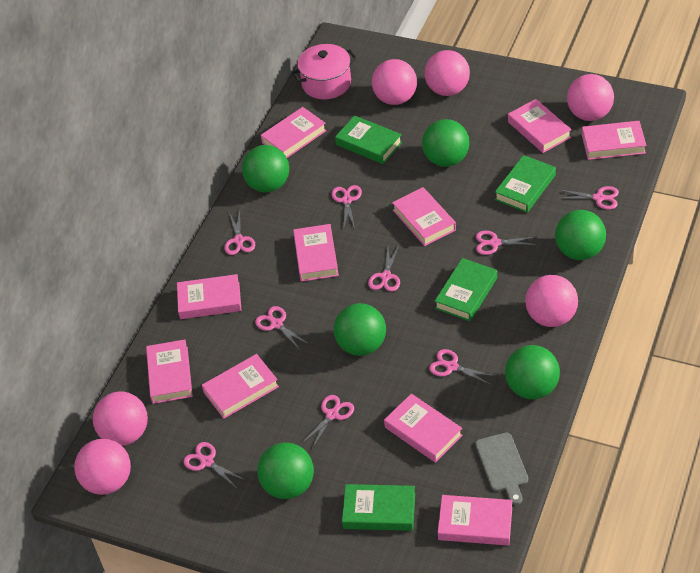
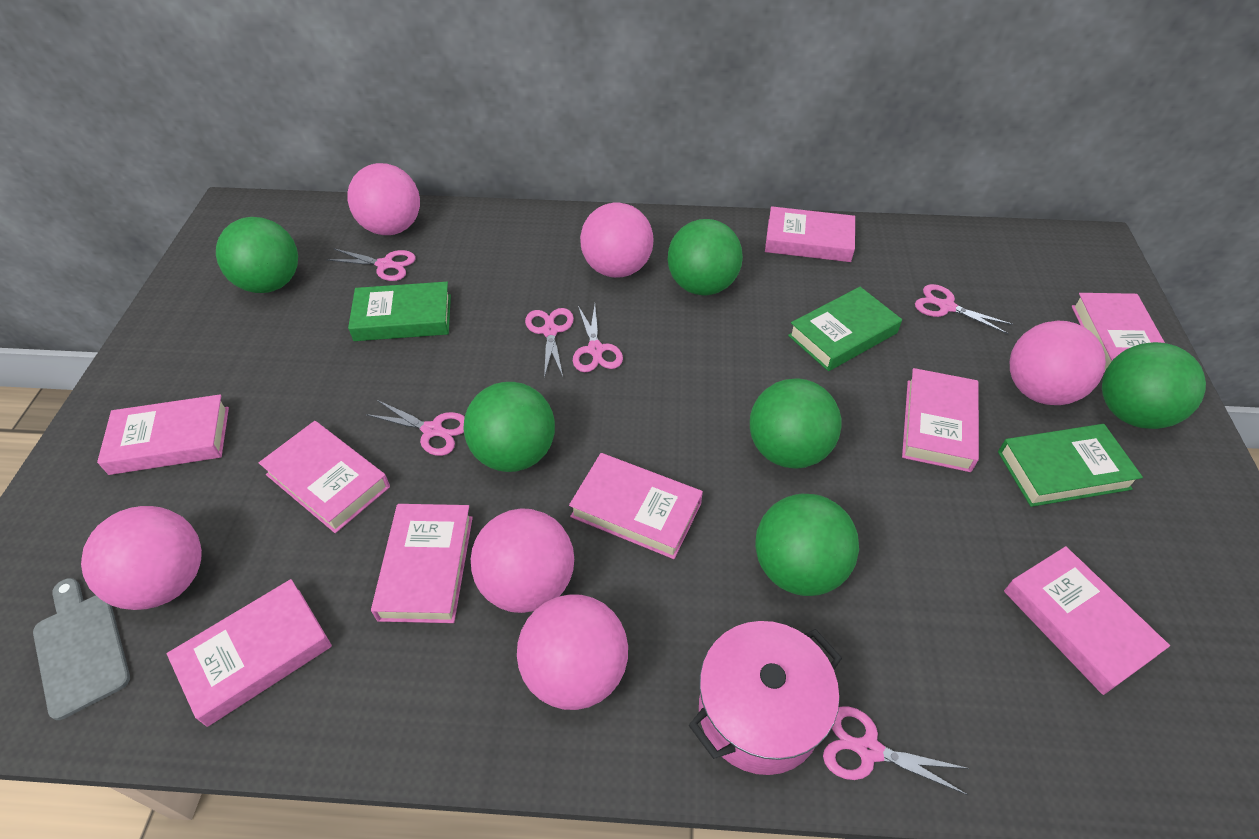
green book: 4 -> 3
pink book: 10 -> 9
pink scissors: 9 -> 6

